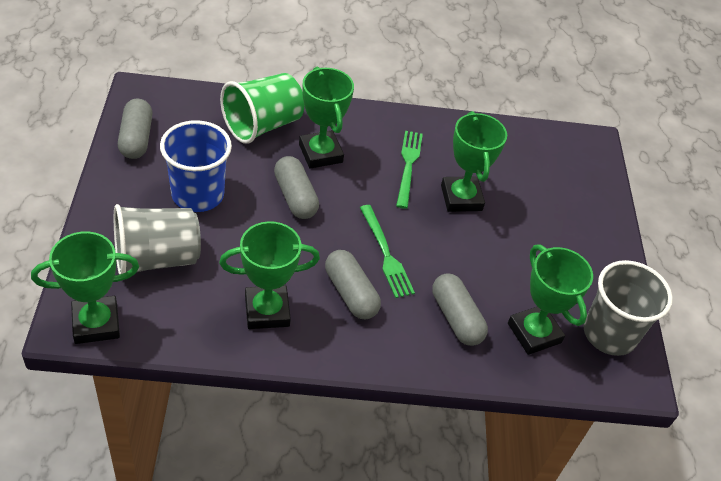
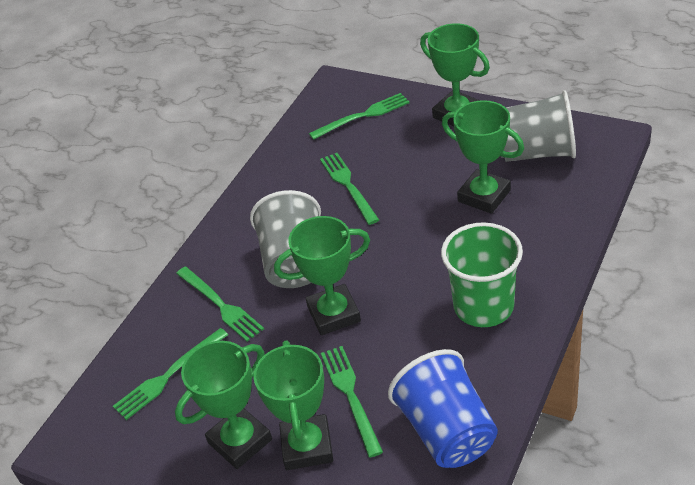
green fork: 2 -> 5
grey capsule: 4 -> 0

